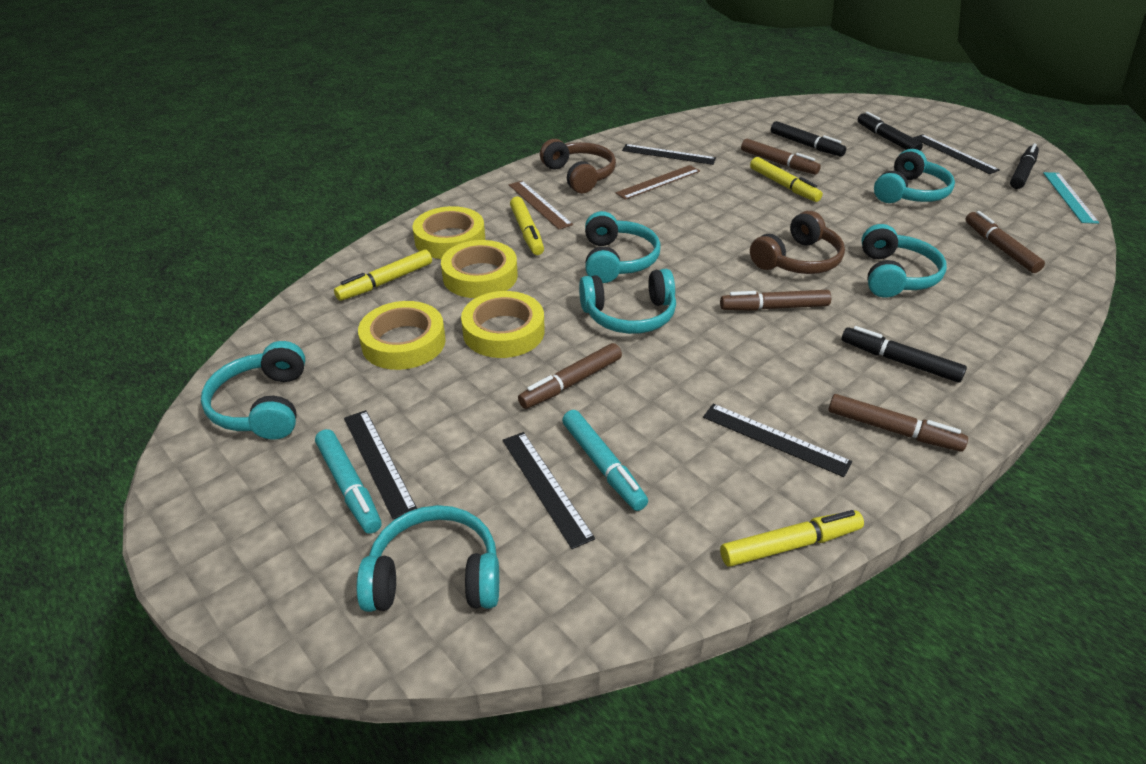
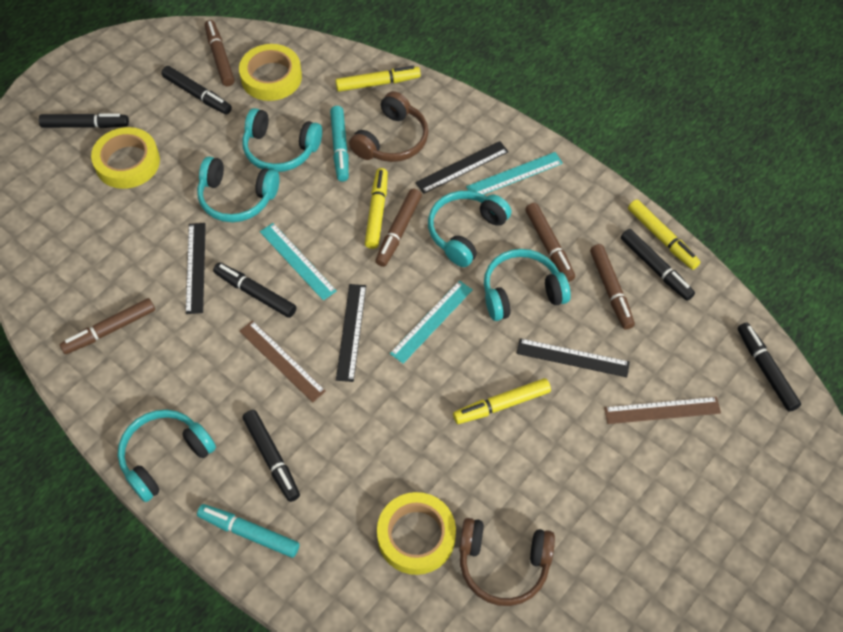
black marker: 4 -> 6
black ruler: 5 -> 4
turquoise headphones: 6 -> 5
turquoise ruler: 1 -> 3
yellow tape: 4 -> 3

